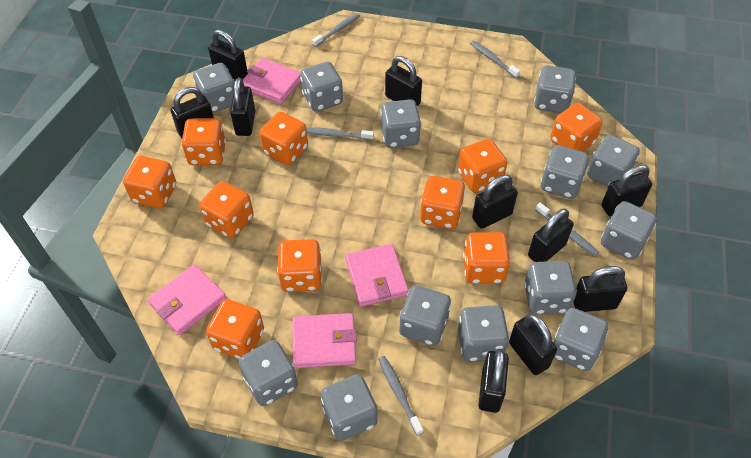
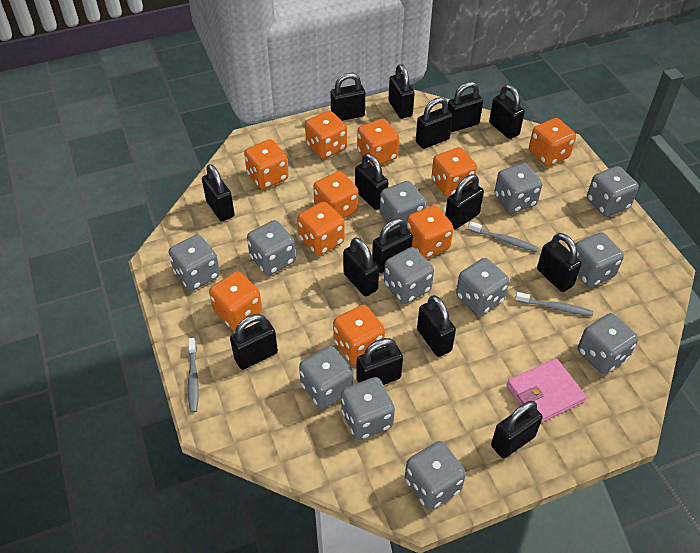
black padlock: 10 -> 15
grey dice: 13 -> 12
grey toothbrush: 5 -> 3
pink wallet: 4 -> 1

